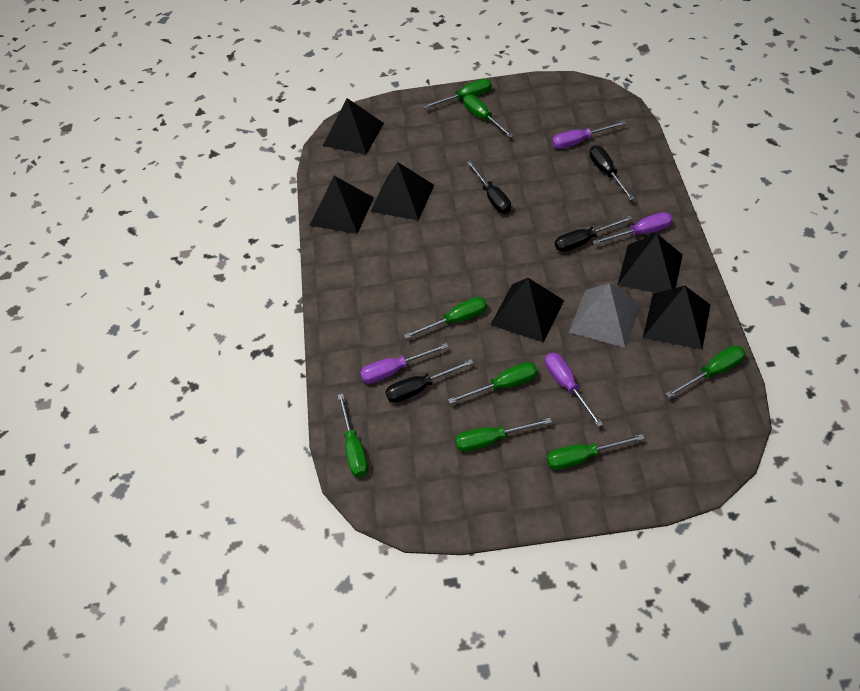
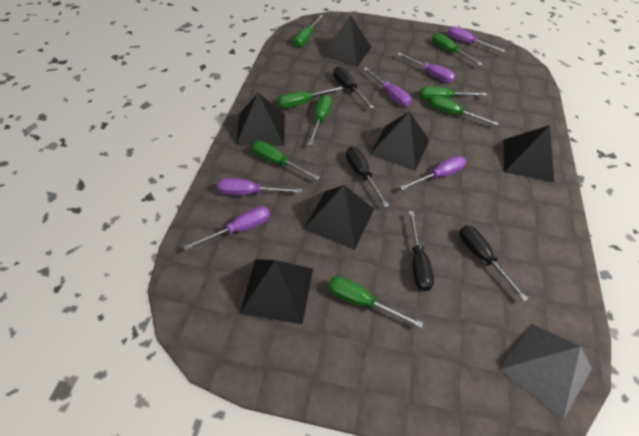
purple screwdriver: 4 -> 6

